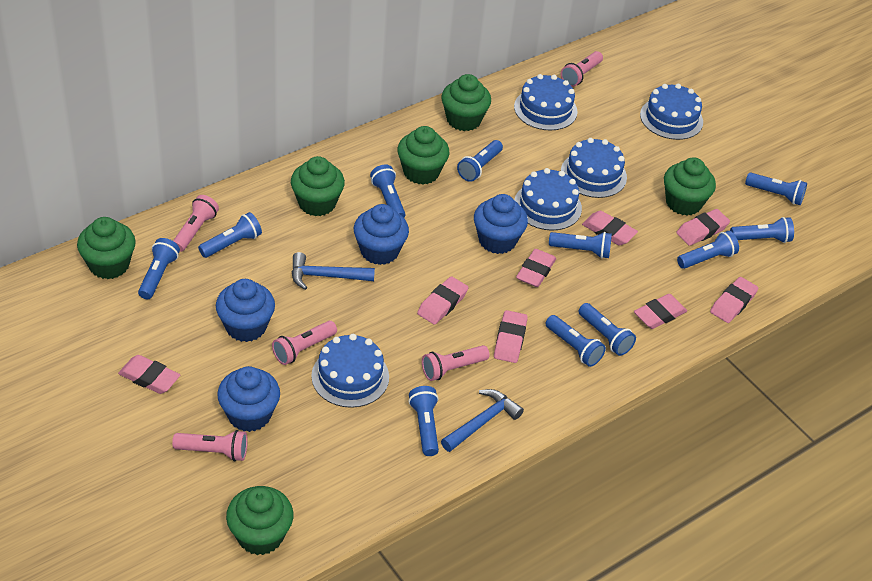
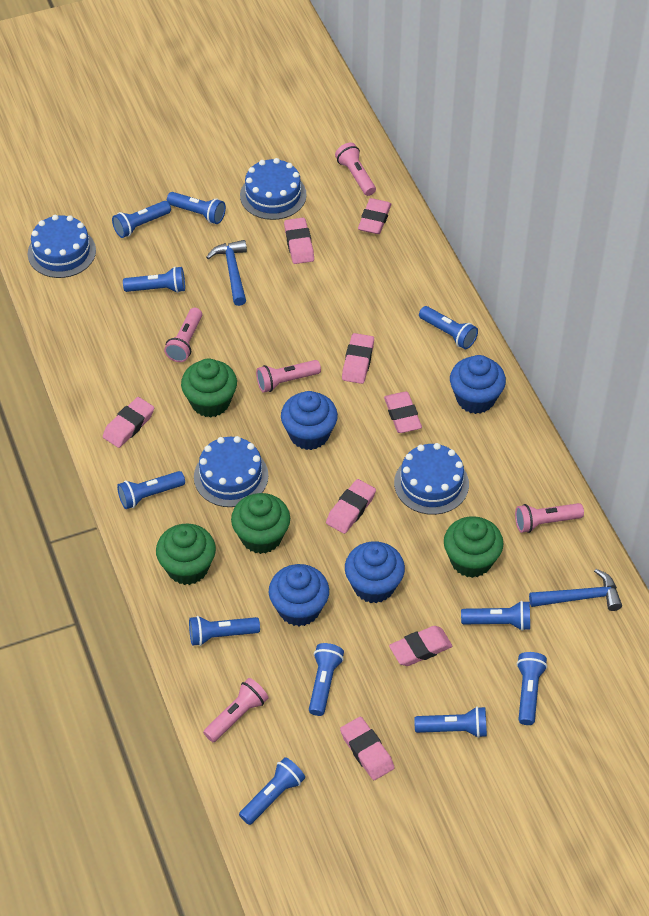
blue cake: 5 -> 4
green cupcake: 6 -> 4

